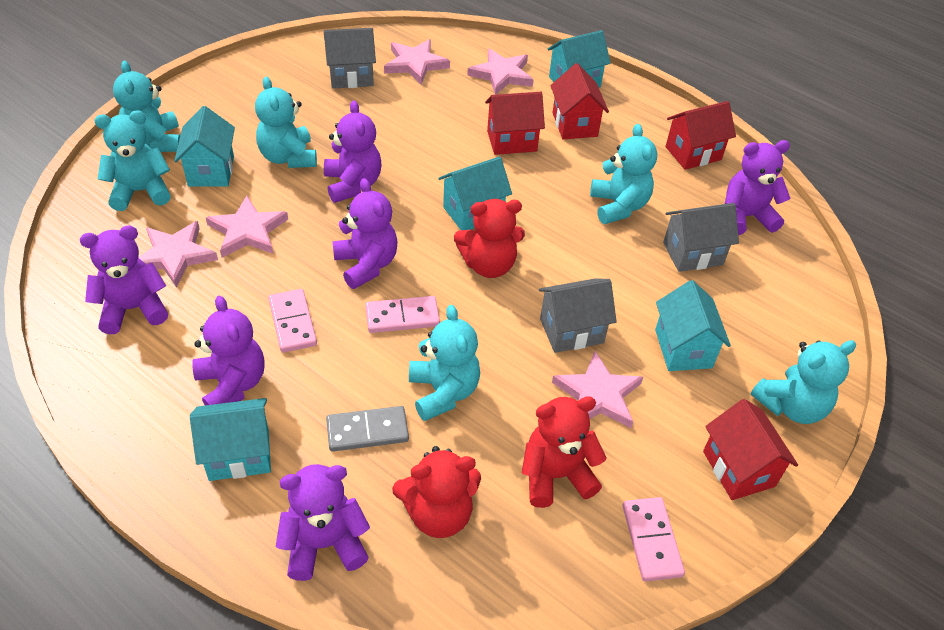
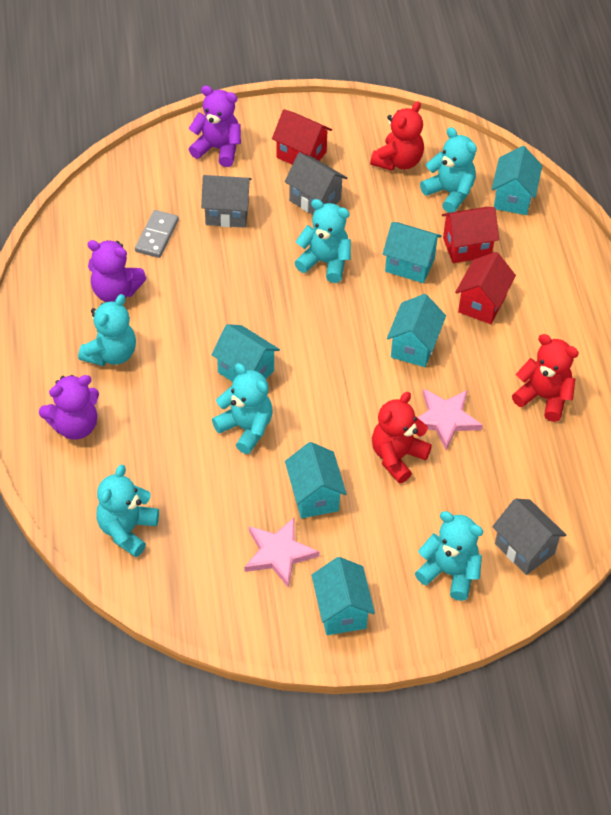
pink domino: 3 -> 0
pink star: 5 -> 2
purple teddy bear: 6 -> 3
red house: 4 -> 3
turquoise house: 5 -> 6

